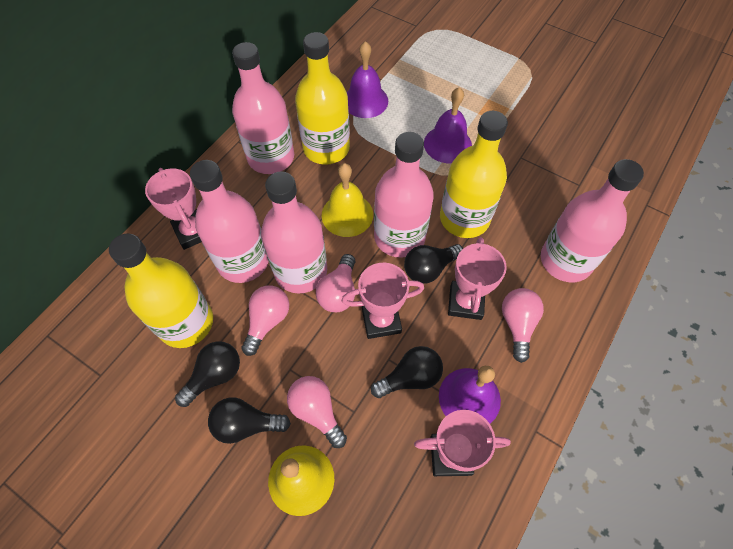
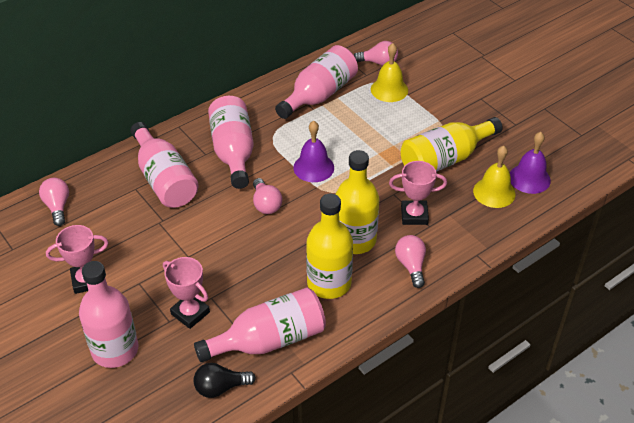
black light bulb: 4 -> 1
pink trophy: 4 -> 3
purple bell: 3 -> 2

